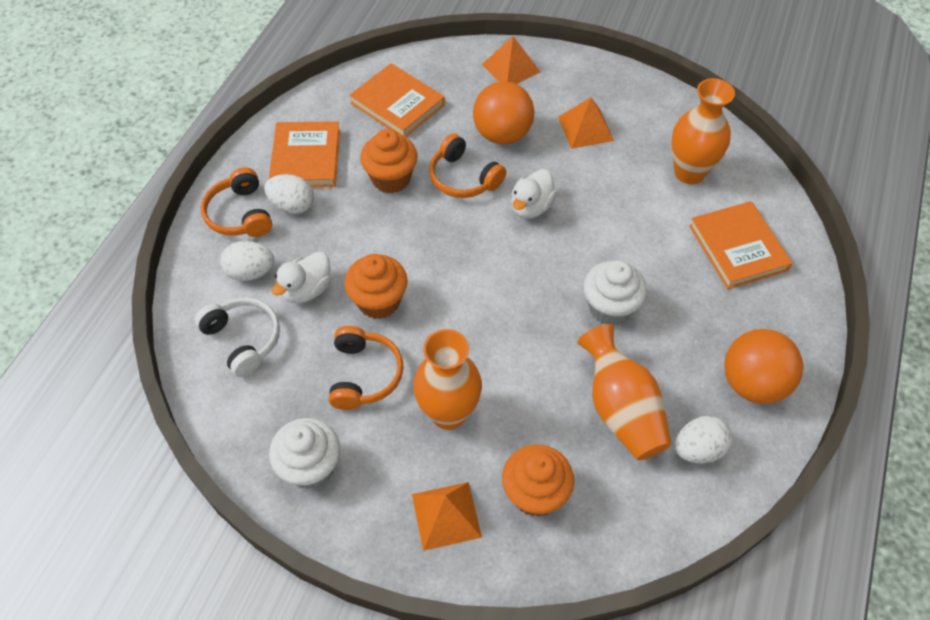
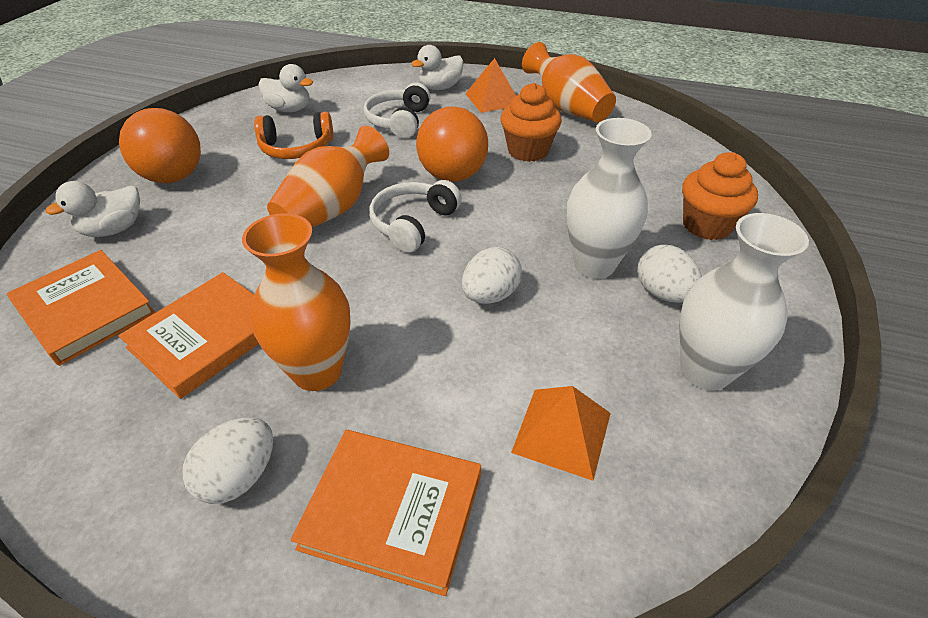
orange cupcake: 3 -> 2
orange headphones: 3 -> 1
orange pyramid: 3 -> 2
white cupcake: 2 -> 0
white duck: 2 -> 3
white headphones: 1 -> 2
white vase: 0 -> 2

